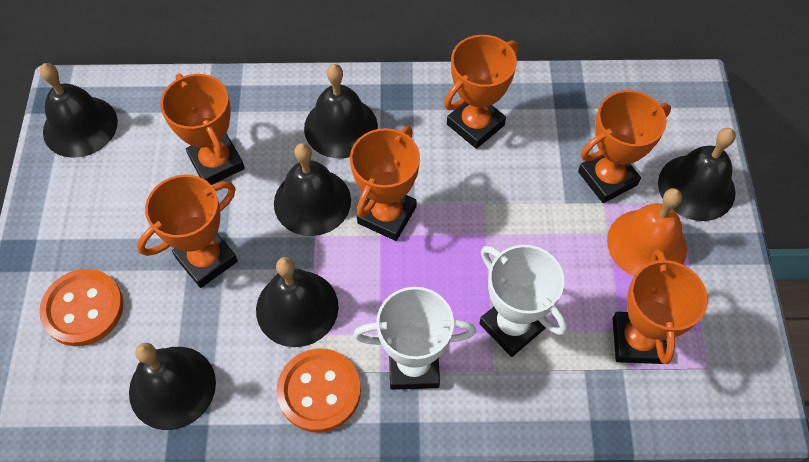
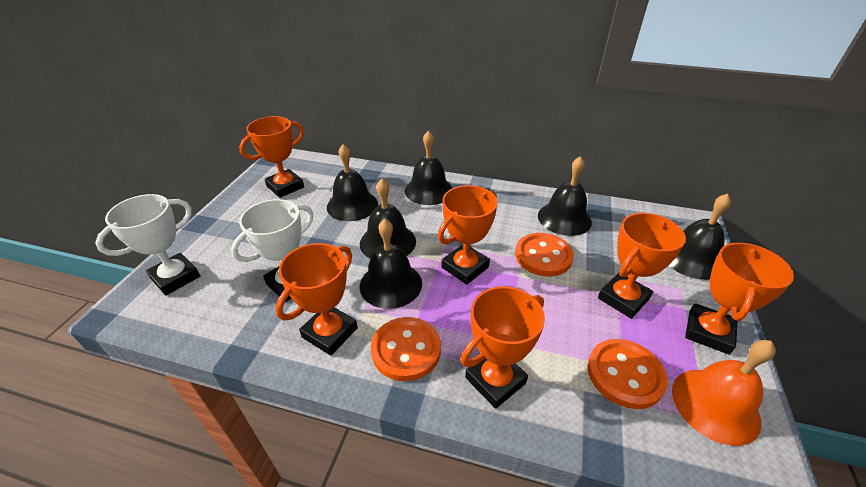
orange button: 2 -> 3

